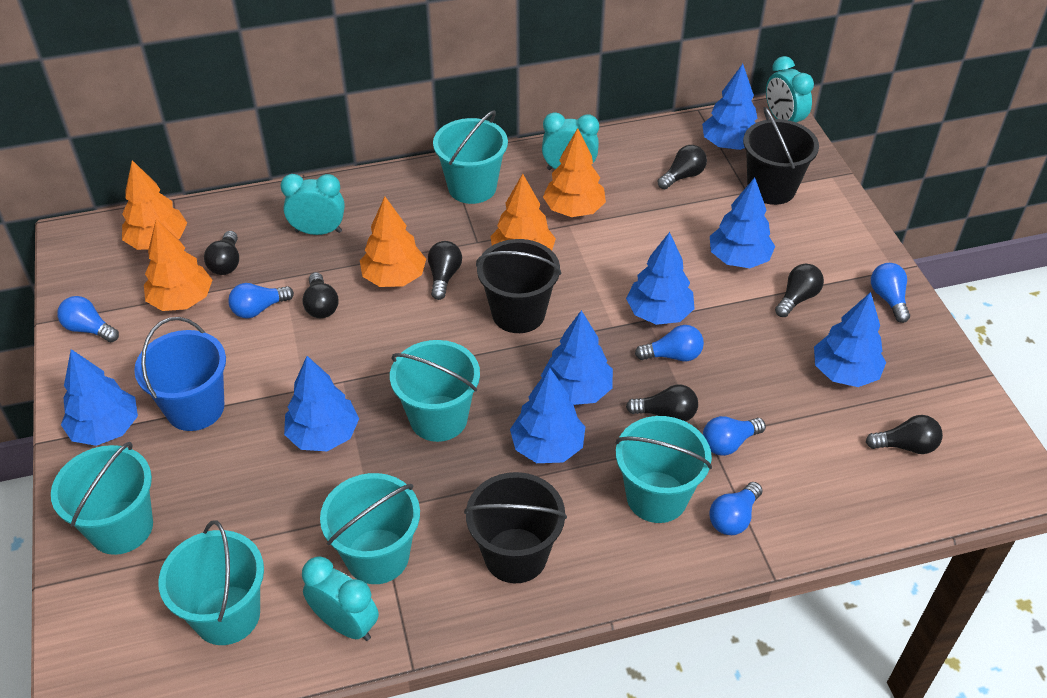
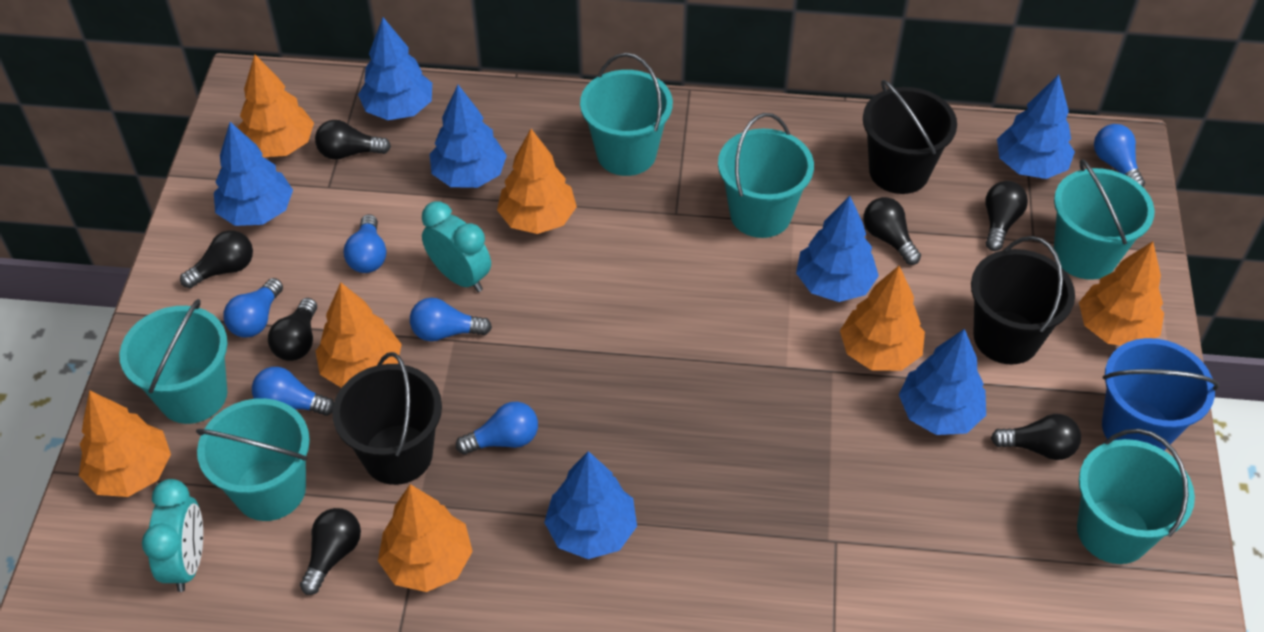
blue tree: 8 -> 7
orange tree: 5 -> 7
turquoise clock: 4 -> 2

